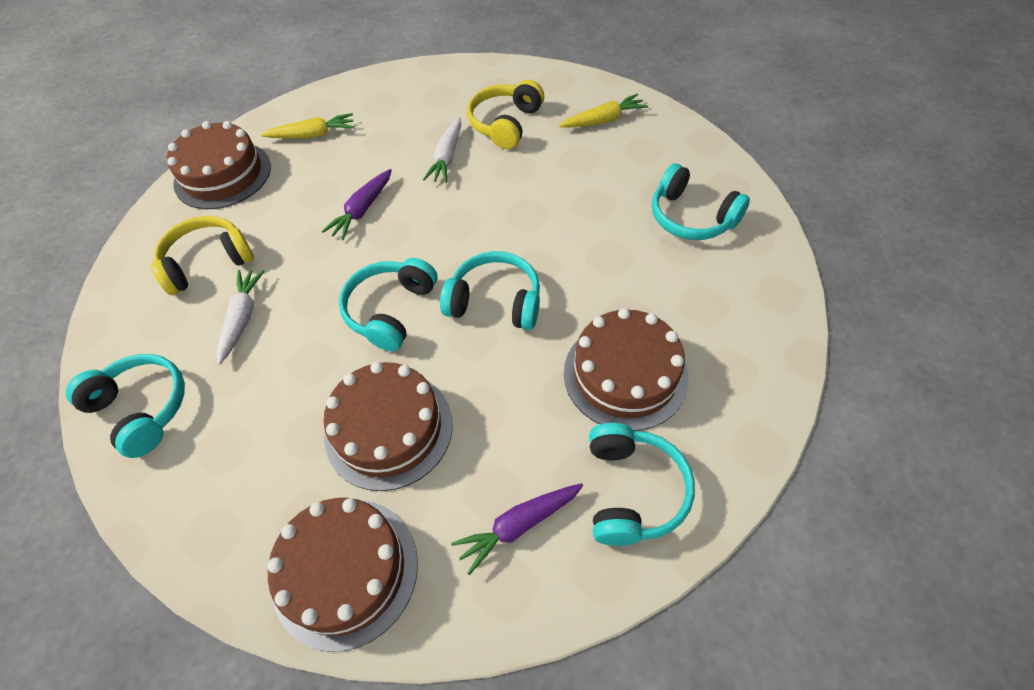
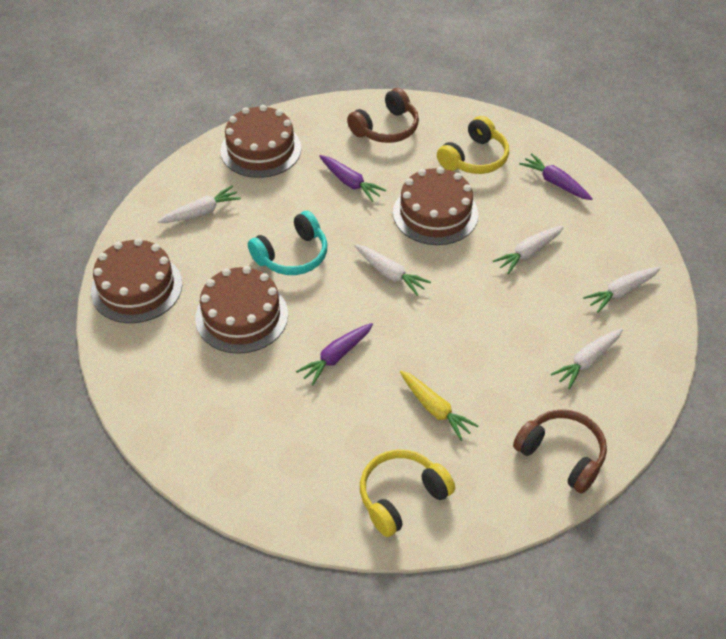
brown headphones: 0 -> 2
purple carrot: 2 -> 3
turquoise headphones: 5 -> 1
white carrot: 2 -> 5
yellow carrot: 2 -> 1

